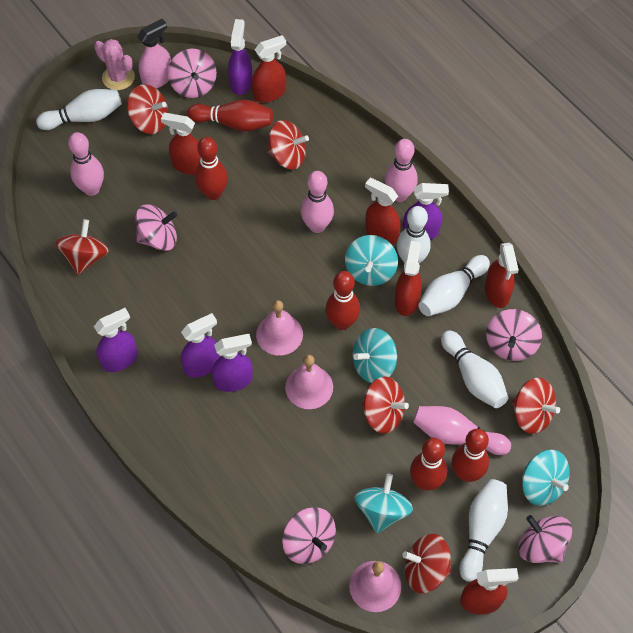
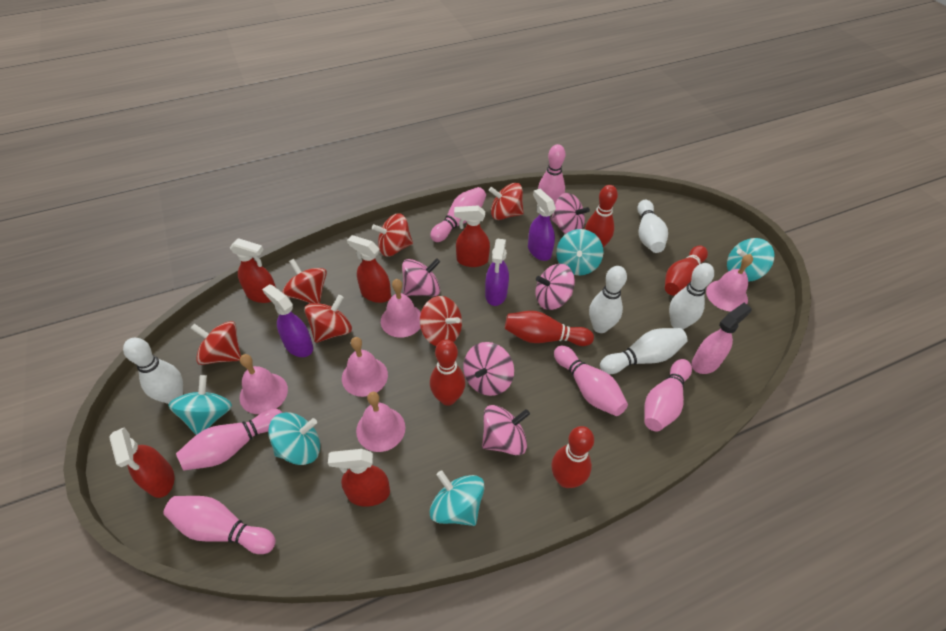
pink bell: 3 -> 5
pink bowling pin: 4 -> 6
pink cactus: 1 -> 0
purple spray bottle: 5 -> 3
red spray bottle: 6 -> 5
turquoise spinning top: 4 -> 5

